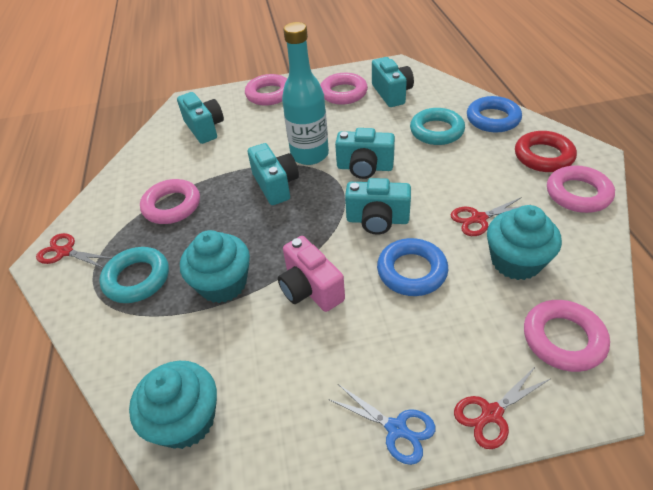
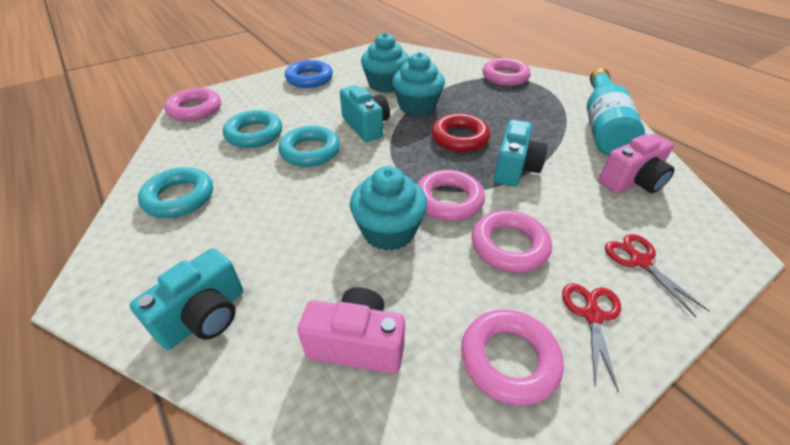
blue ring: 2 -> 1
blue scissors: 1 -> 0
pink camera: 1 -> 2
red scissors: 3 -> 2
turquoise camera: 5 -> 3
turquoise ring: 2 -> 3

